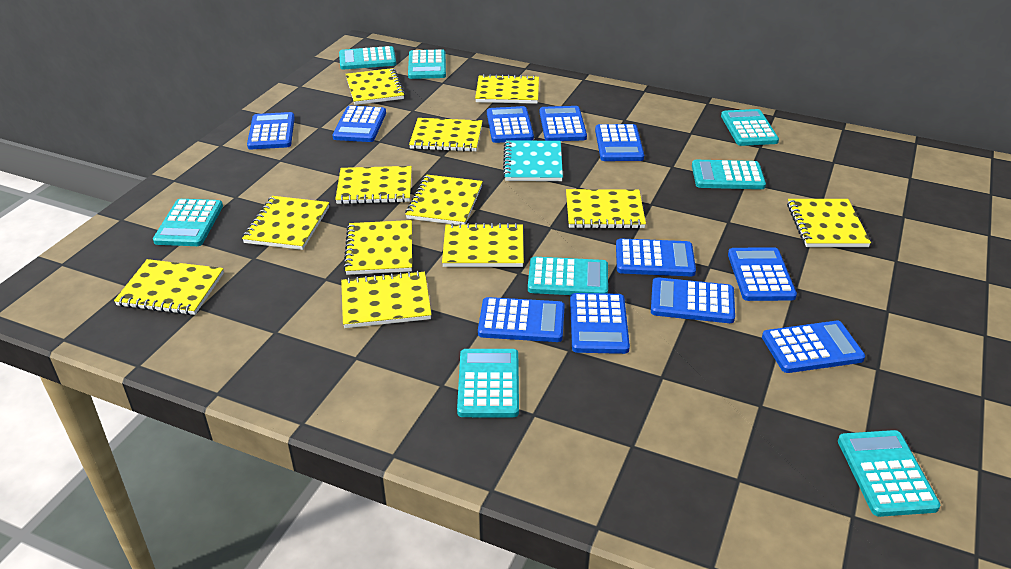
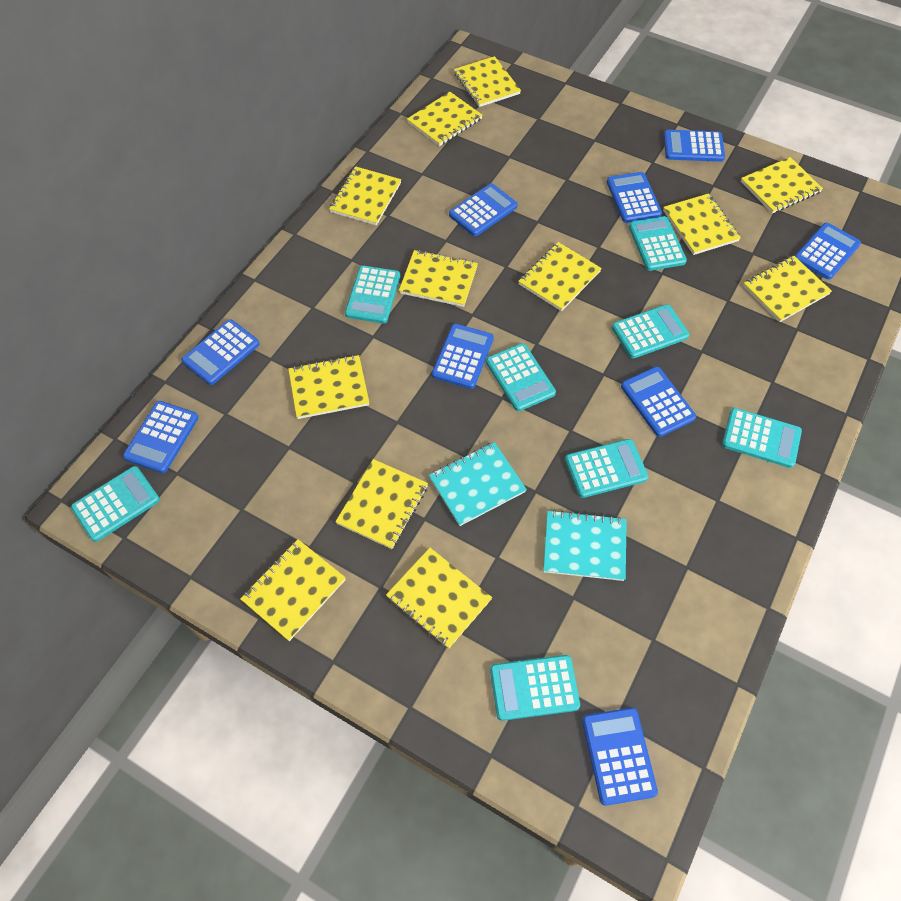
blue calculator: 11 -> 9
turquoise notebook: 1 -> 2

